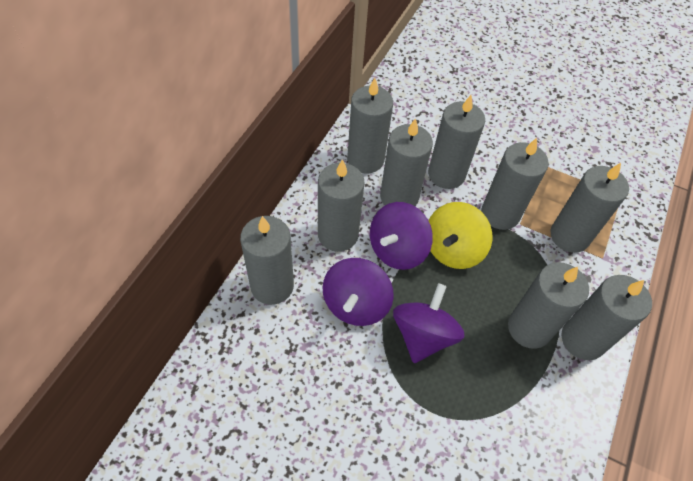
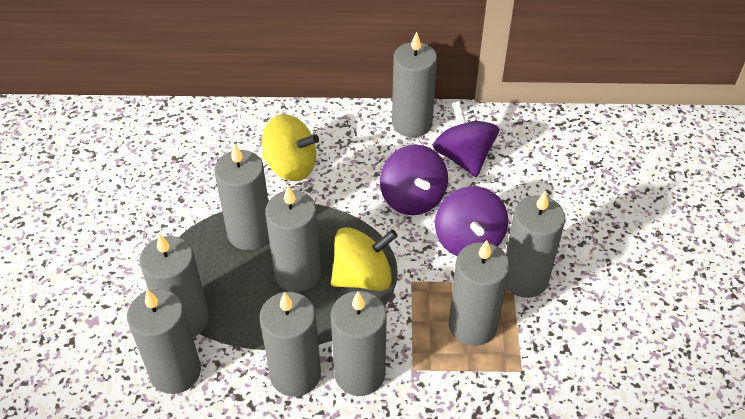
yellow spinning top: 1 -> 2

